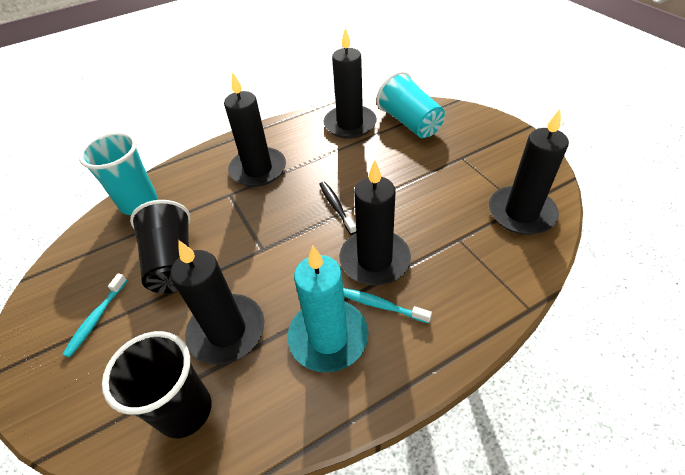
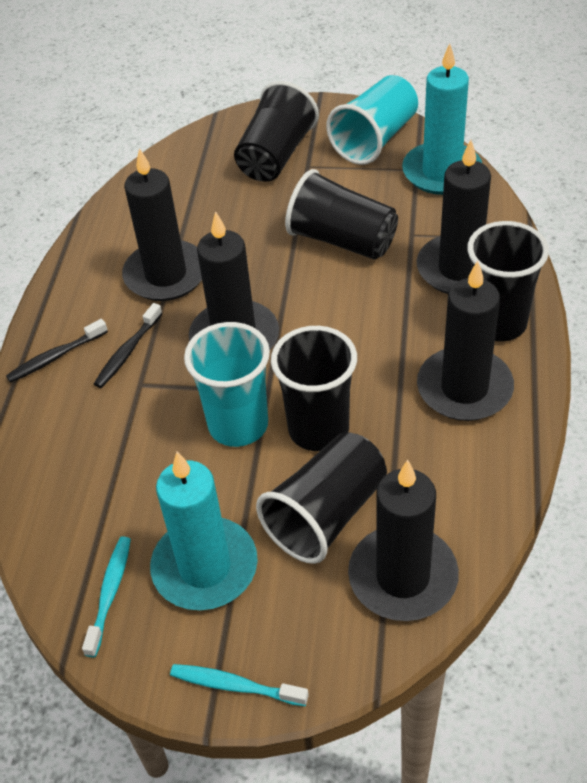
black cup: 2 -> 5
black toothbrush: 1 -> 2
turquoise candle: 1 -> 2

